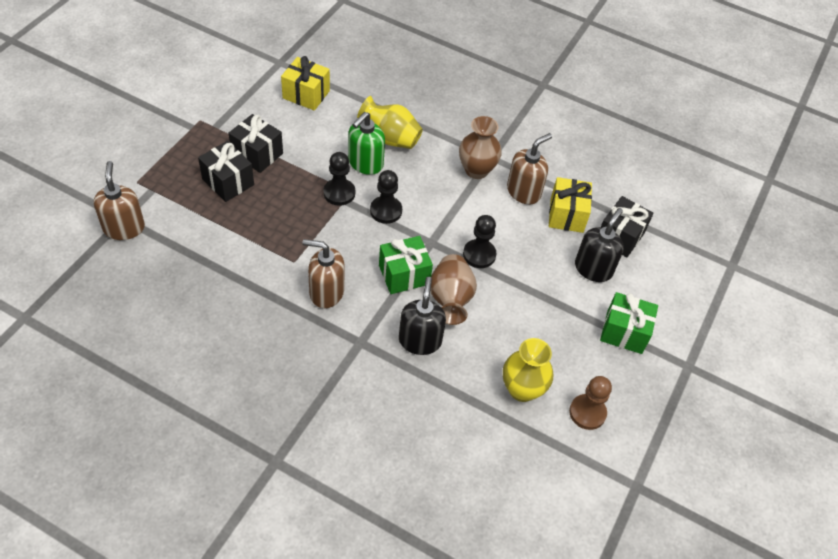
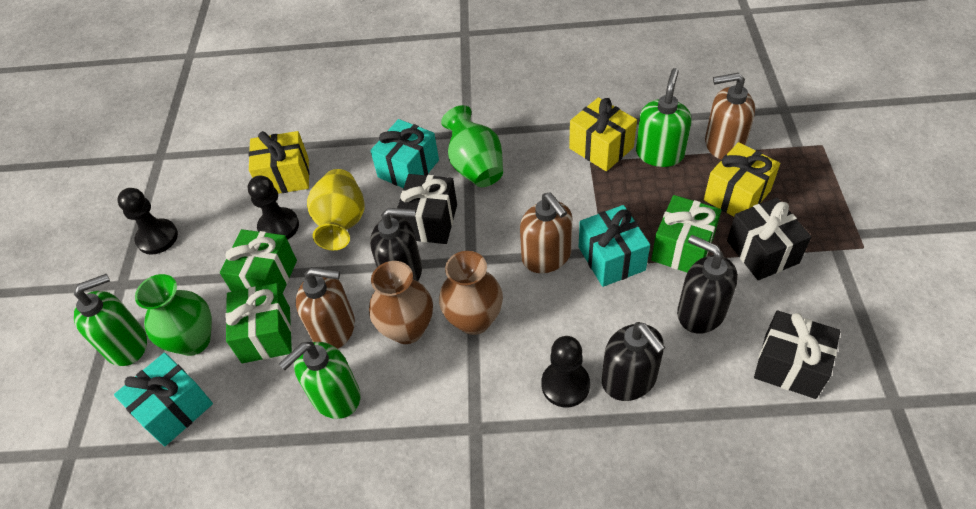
black soap dispenser: 2 -> 3
brown pawn: 1 -> 0
green gift: 2 -> 3
green soap dispenser: 1 -> 3
green vase: 0 -> 2
turquoise gift: 0 -> 3
yellow gift: 2 -> 3
yellow vase: 2 -> 1

